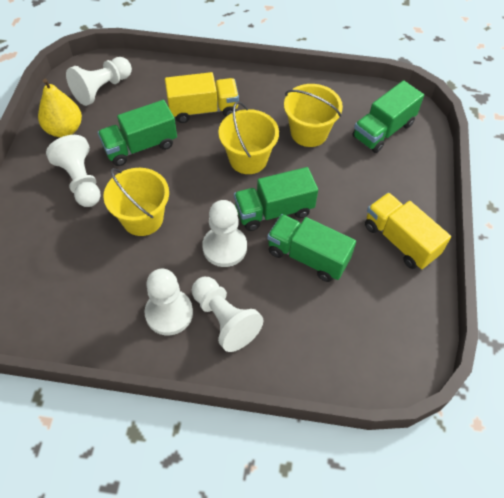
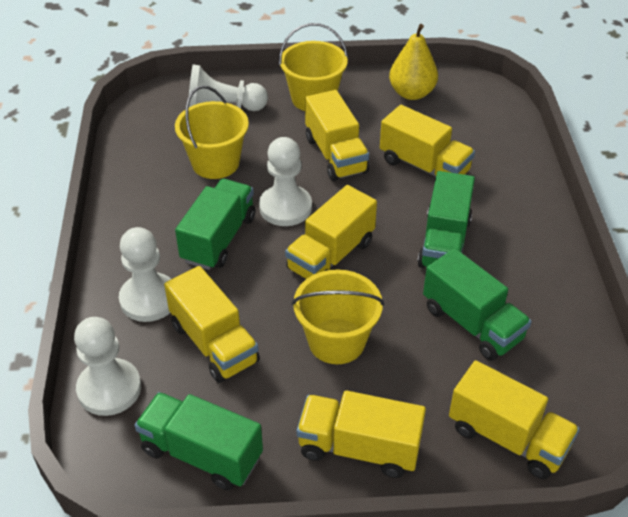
white pawn: 5 -> 4
yellow truck: 2 -> 6

